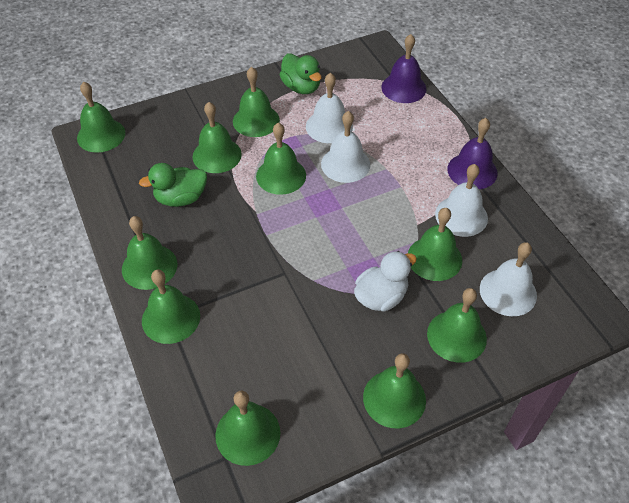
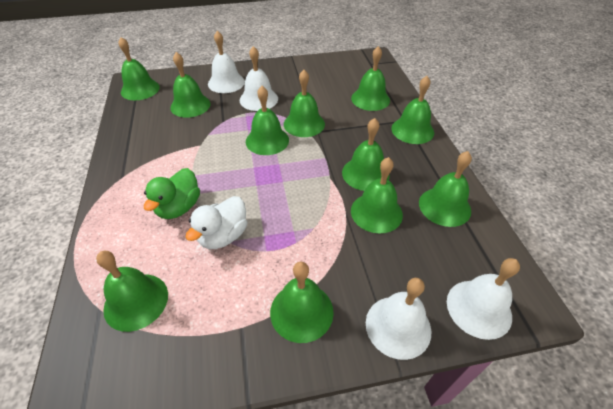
green bell: 10 -> 11
green duck: 2 -> 1
purple bell: 2 -> 0

